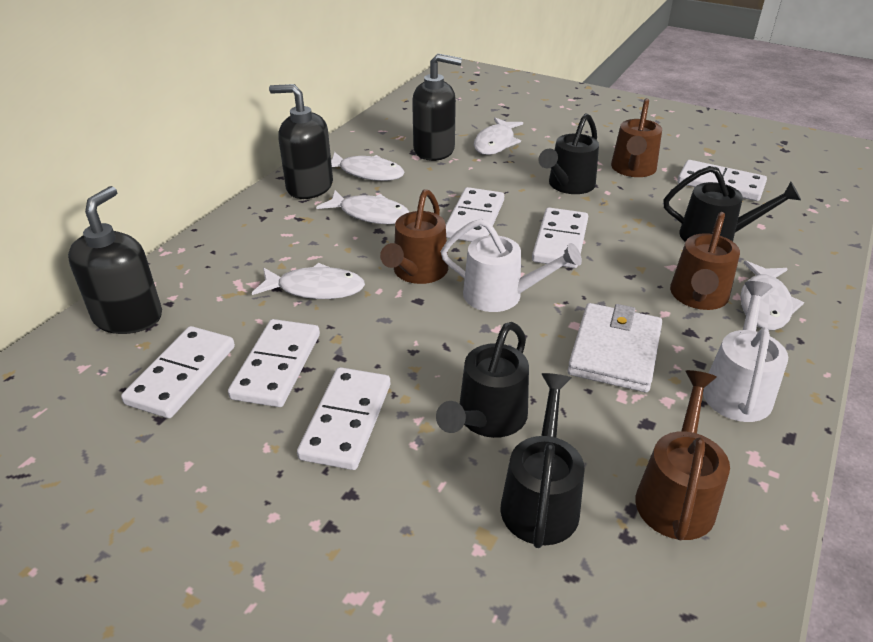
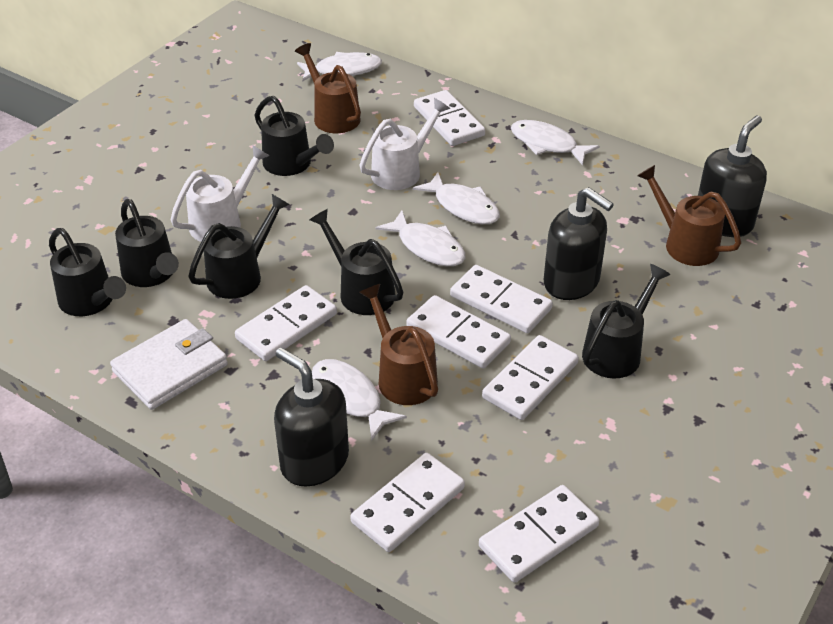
black watering can: 4 -> 6
brown watering can: 4 -> 3
white domino: 6 -> 7

